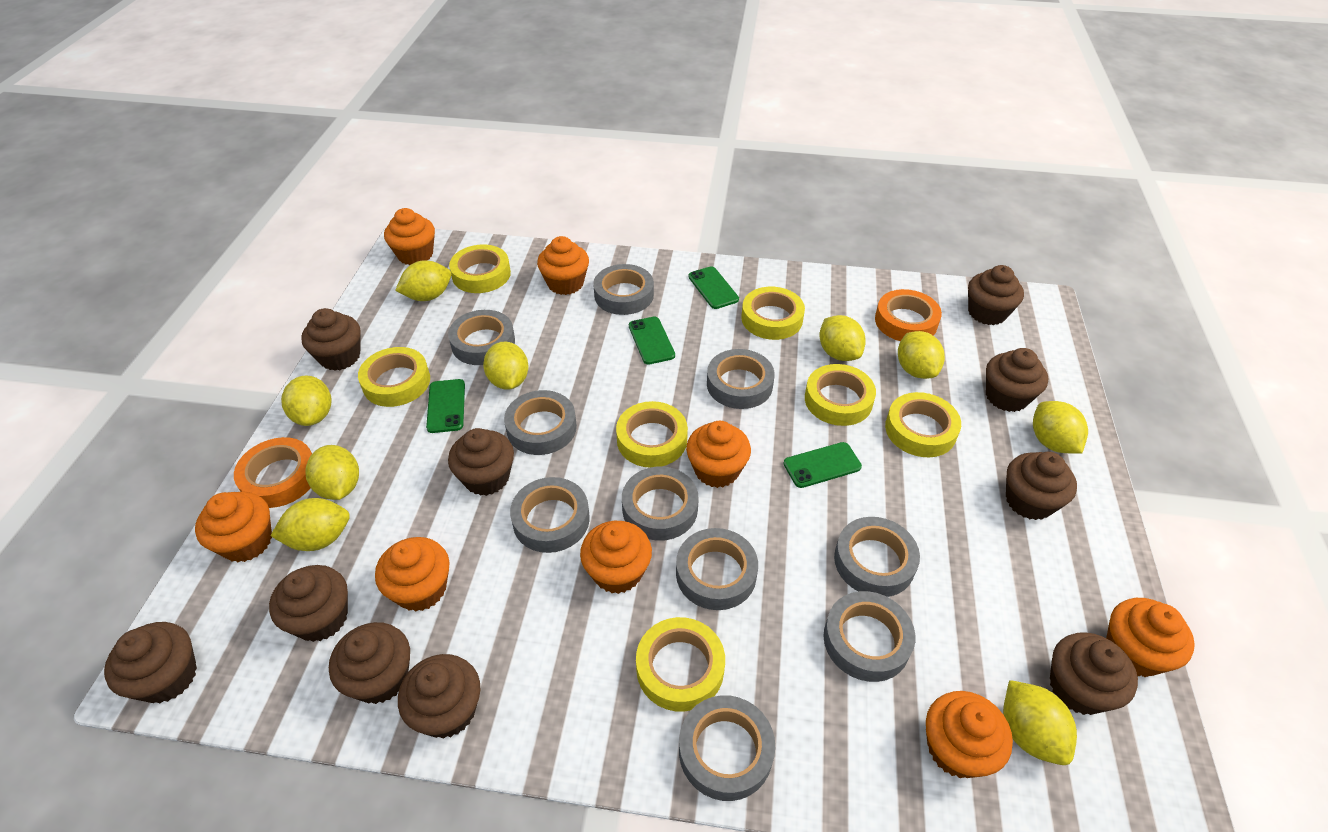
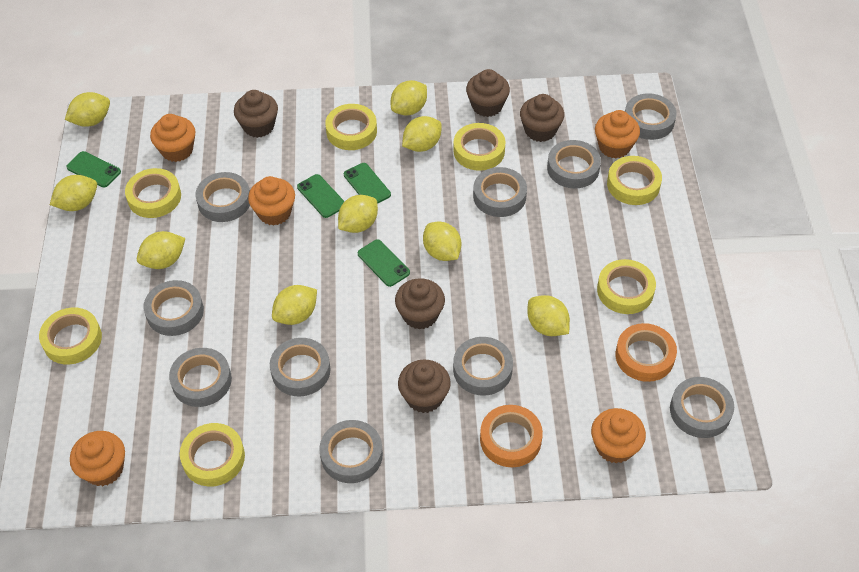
brown cupcake: 10 -> 5
orange cupcake: 8 -> 5

